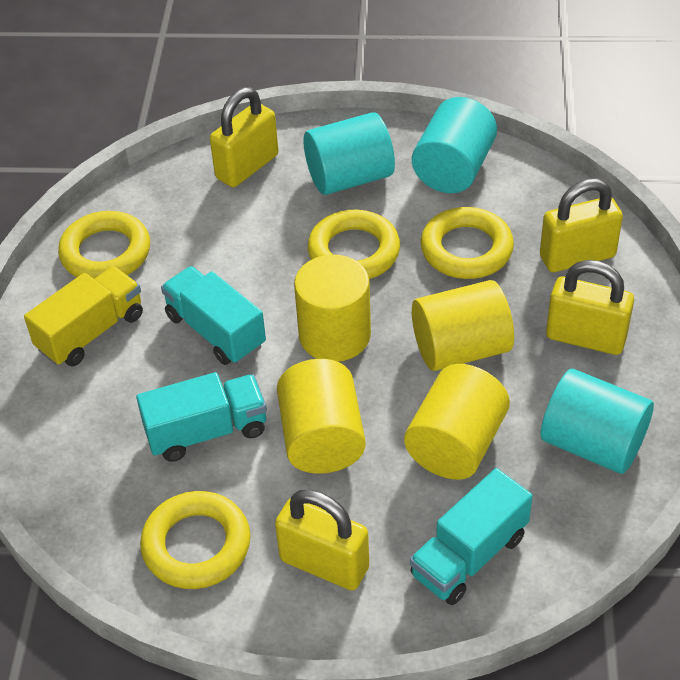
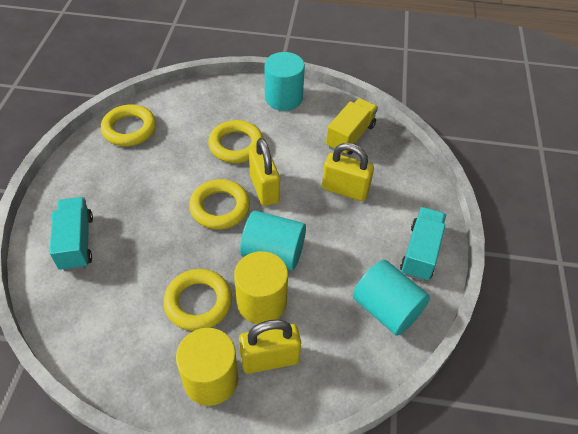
turquoise truck: 3 -> 2
yellow cylinder: 4 -> 2
yellow padlock: 4 -> 3

